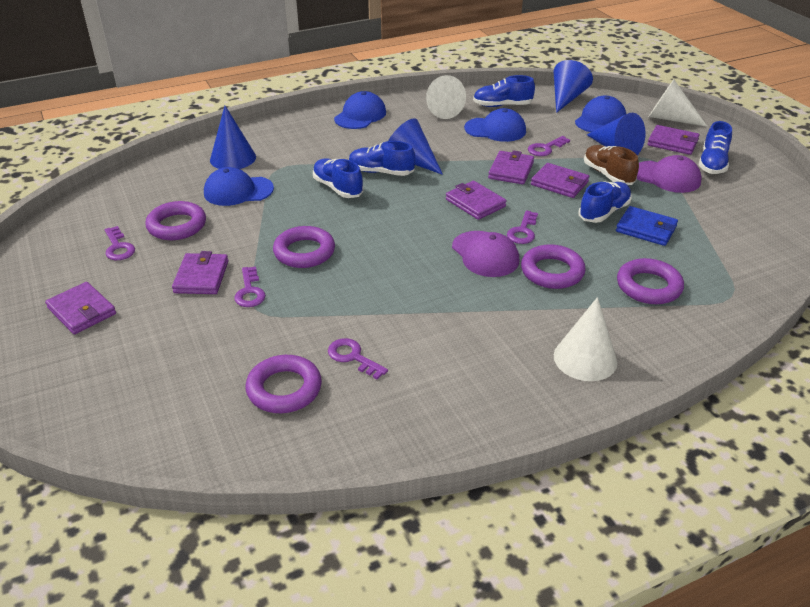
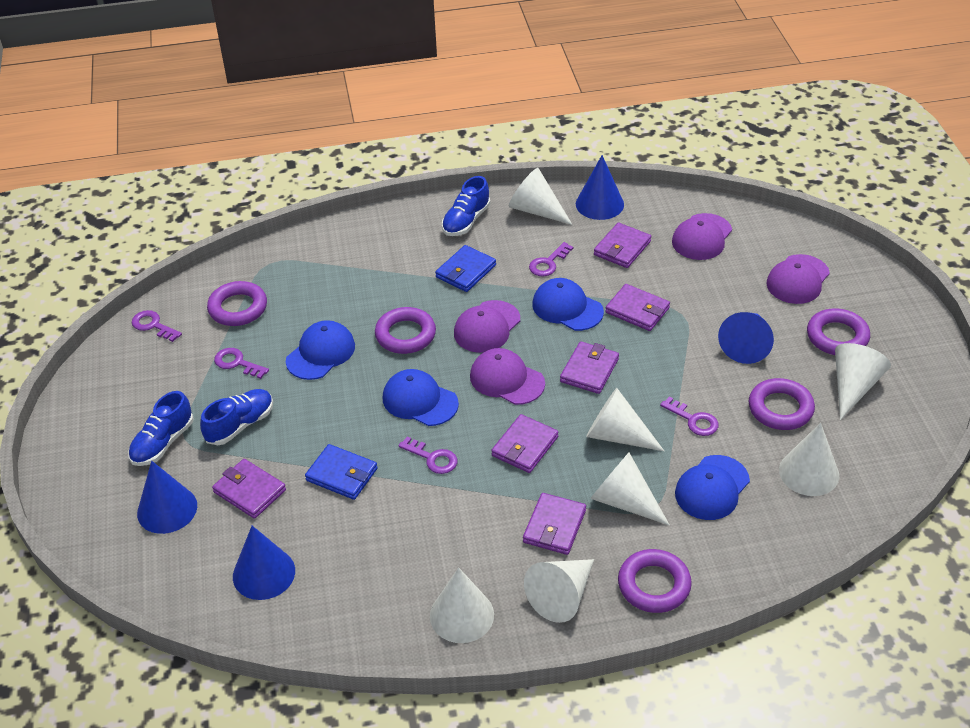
blue shoe: 5 -> 3
blue wallet: 1 -> 2
brown shoe: 1 -> 0
purple cap: 2 -> 4
white cone: 3 -> 7

